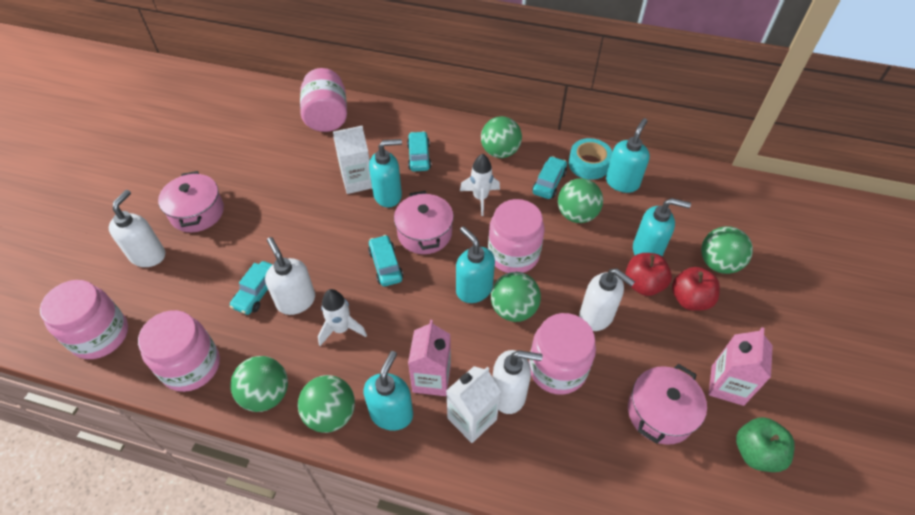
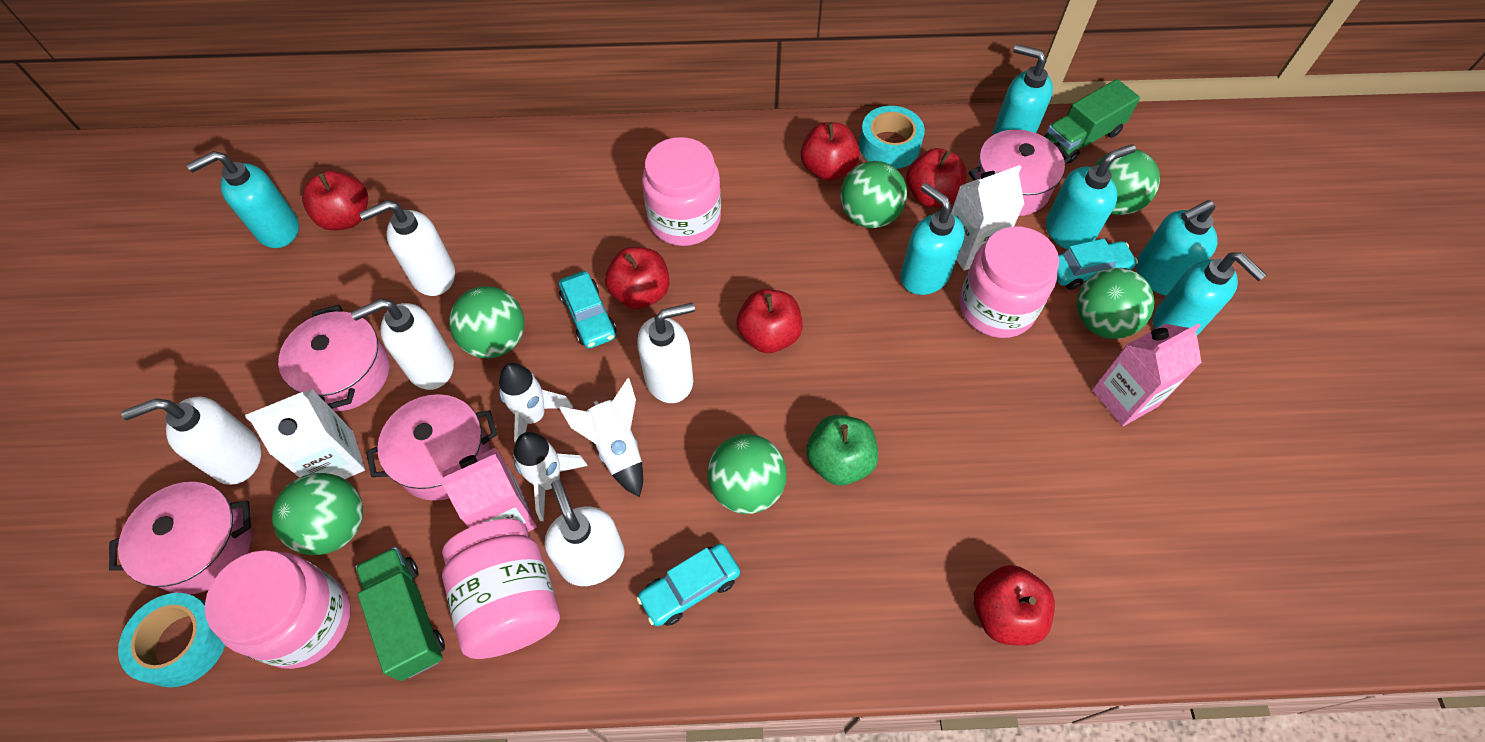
green truck: 0 -> 2
pink jar: 5 -> 4
pink pot: 3 -> 4
red apple: 2 -> 6
turquoise car: 4 -> 3
turquoise soap dispenser: 5 -> 6
turquoise tape: 1 -> 2
white rocket: 2 -> 3
white soap dispenser: 4 -> 5

